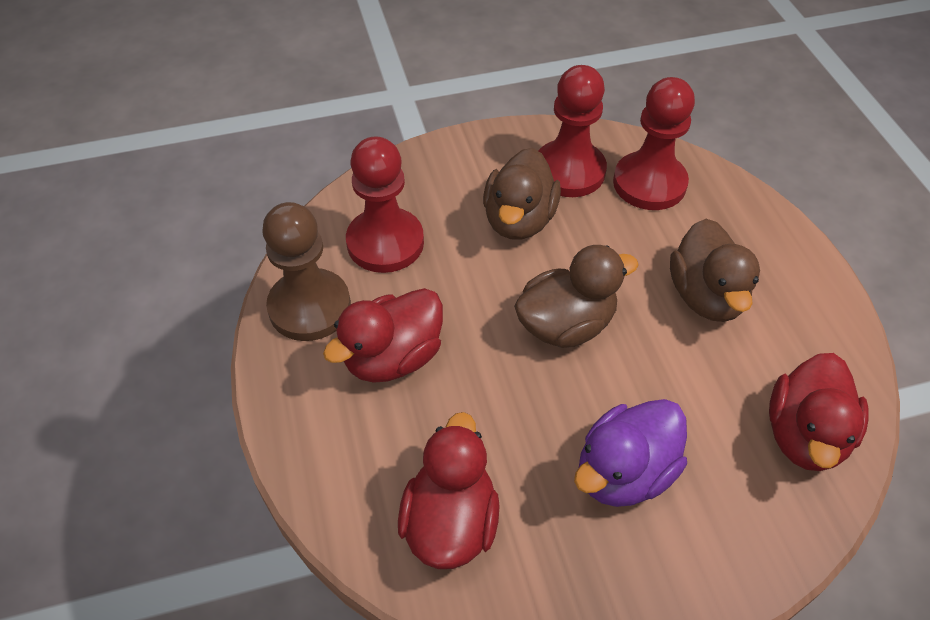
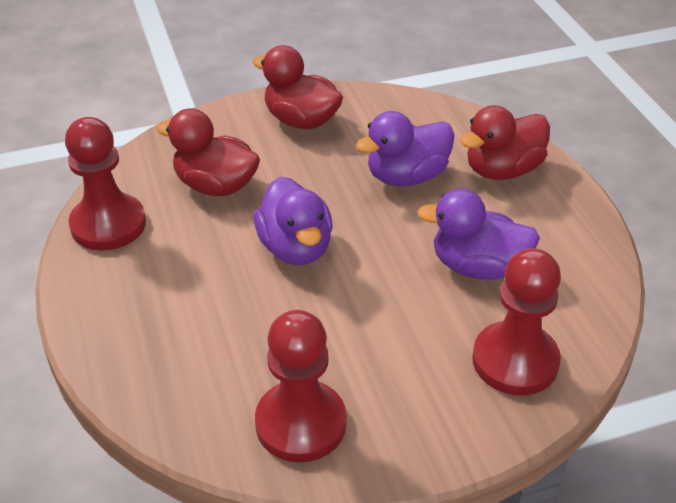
brown duck: 3 -> 0
brown pawn: 1 -> 0
purple duck: 1 -> 3

